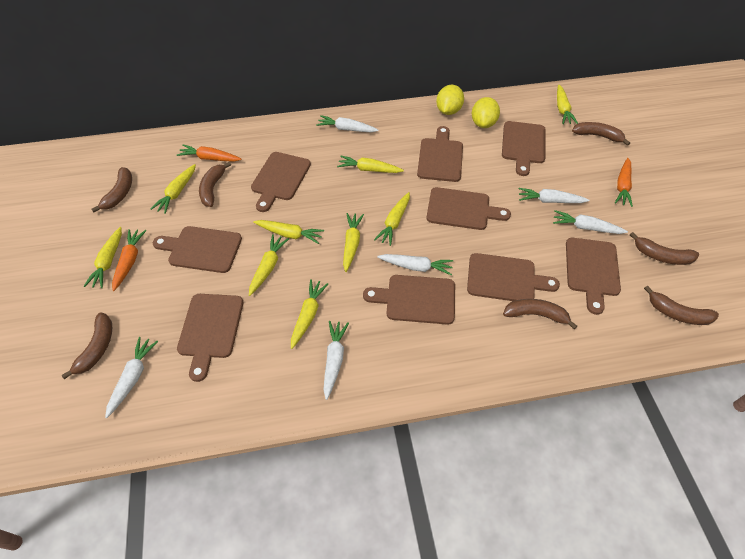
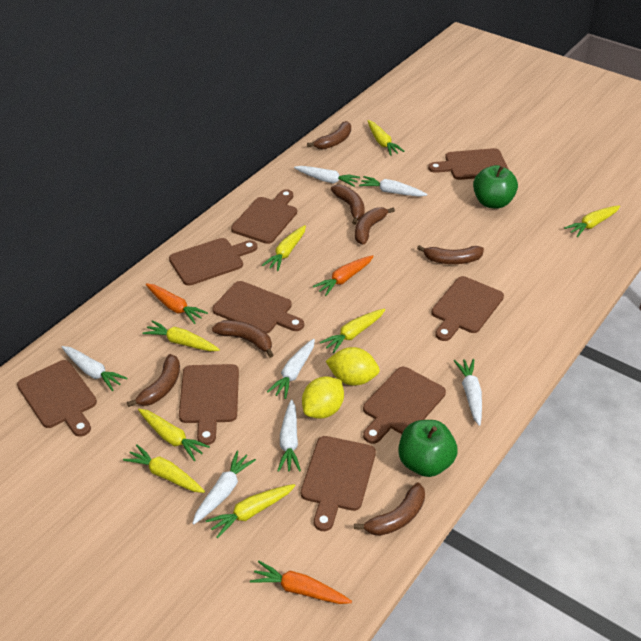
green apple: 0 -> 2
white carrot: 6 -> 7
yellow carrot: 9 -> 8

